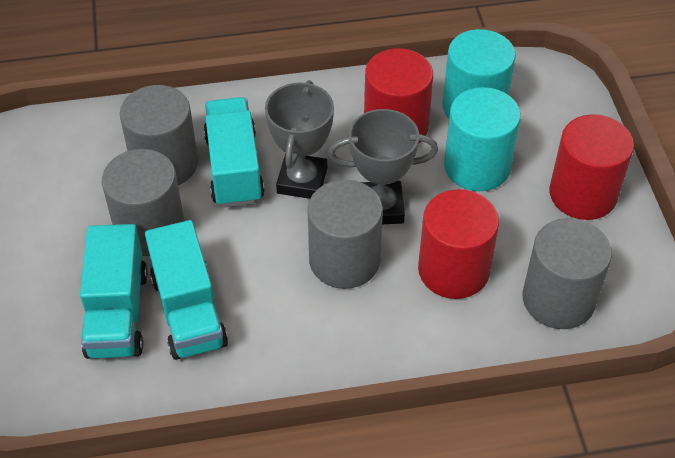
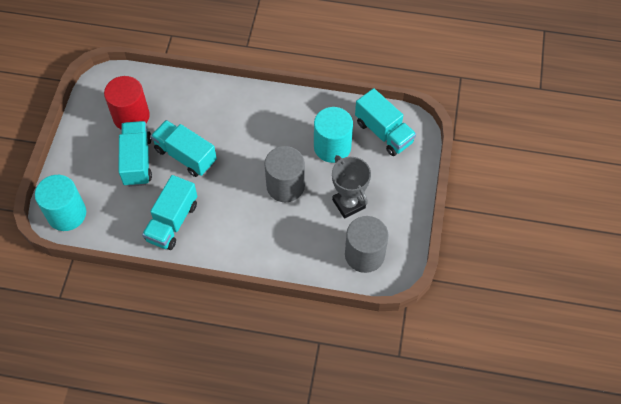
grey cylinder: 4 -> 2
grey trophy: 2 -> 1
red cylinder: 3 -> 1
turquoise truck: 3 -> 4

